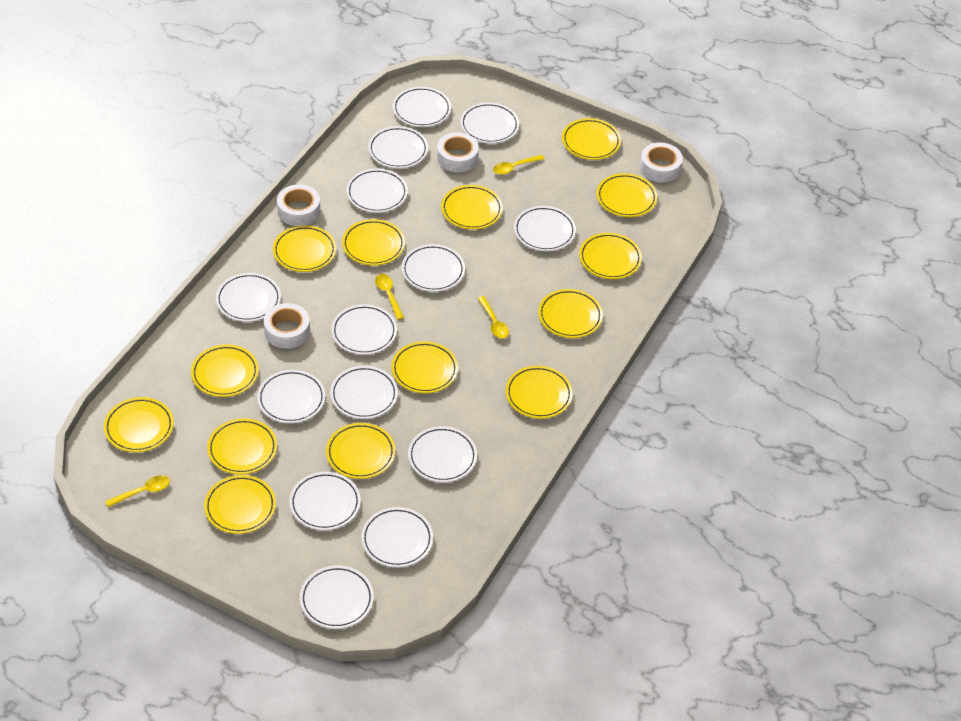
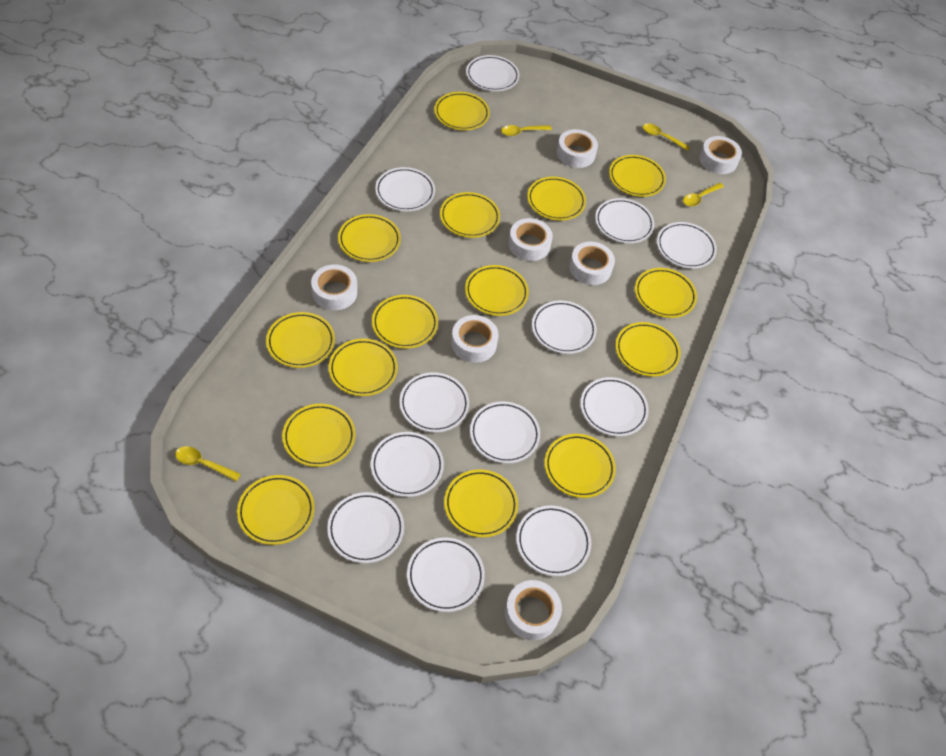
white plate: 14 -> 12
white tape: 4 -> 7
yellow plate: 14 -> 15

